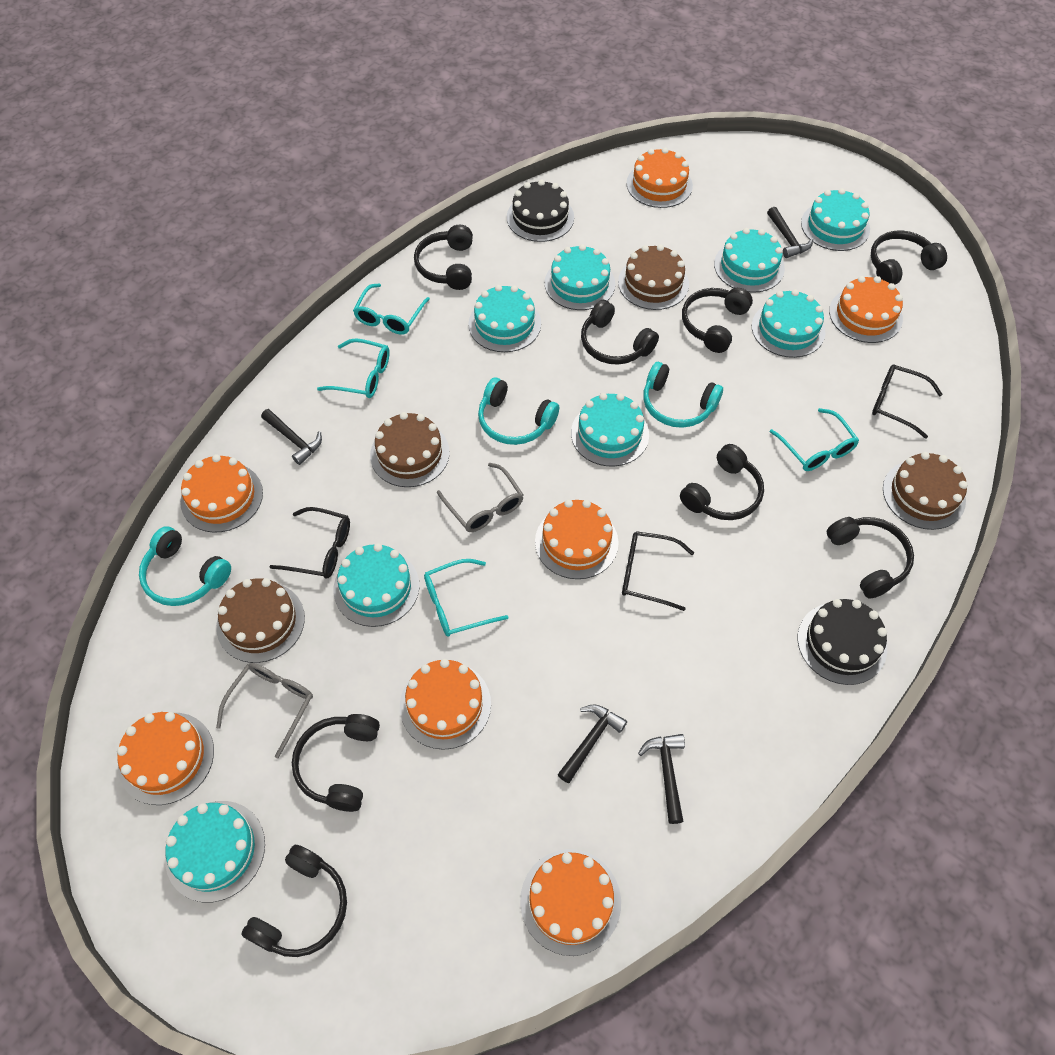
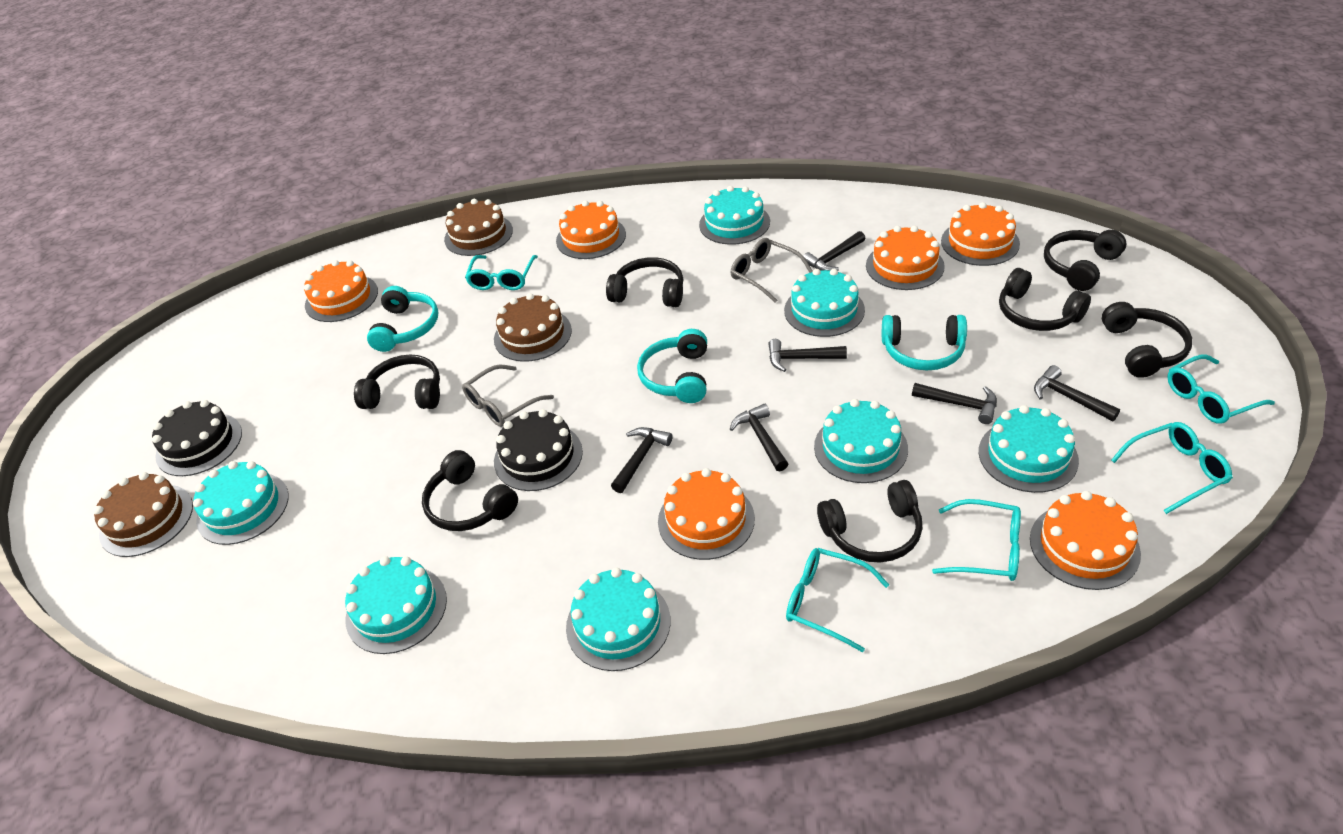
black glasses: 3 -> 0
black hammer: 4 -> 6
black headphones: 8 -> 7
brown cake: 4 -> 3
orange cake: 7 -> 6
turquoise cake: 8 -> 7
turquoise glasses: 4 -> 5

